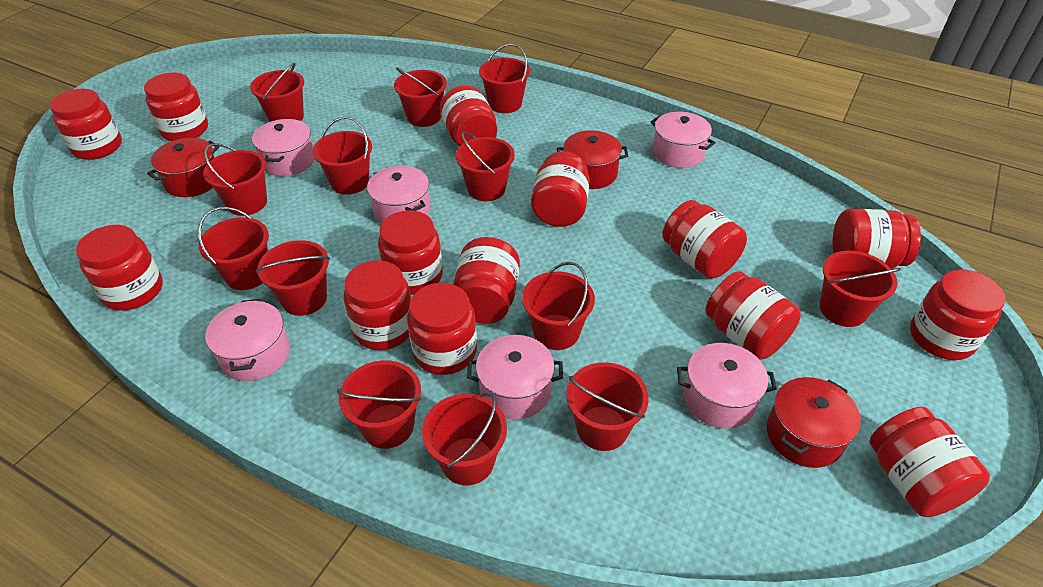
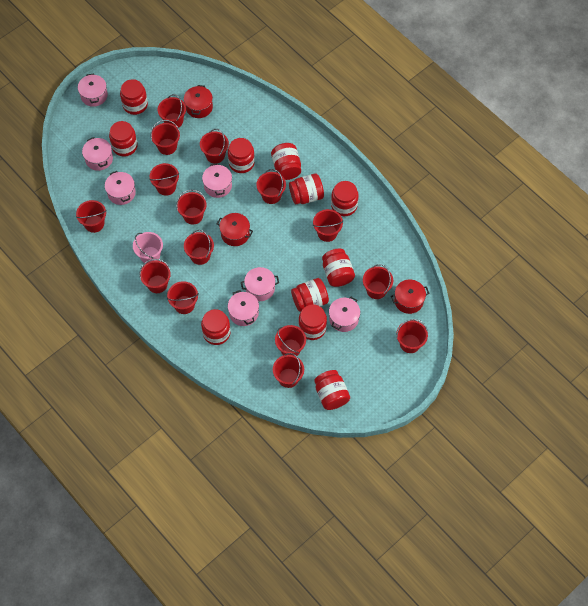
pink bucket: 0 -> 1
pink pot: 6 -> 7
red bucket: 13 -> 15
red jar: 14 -> 11

